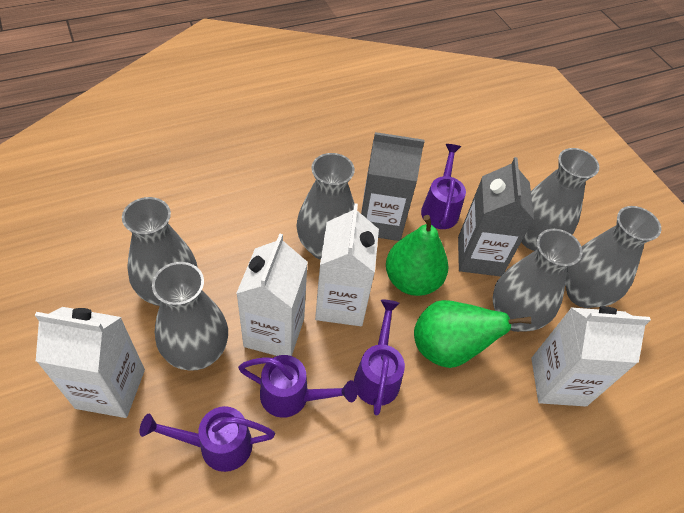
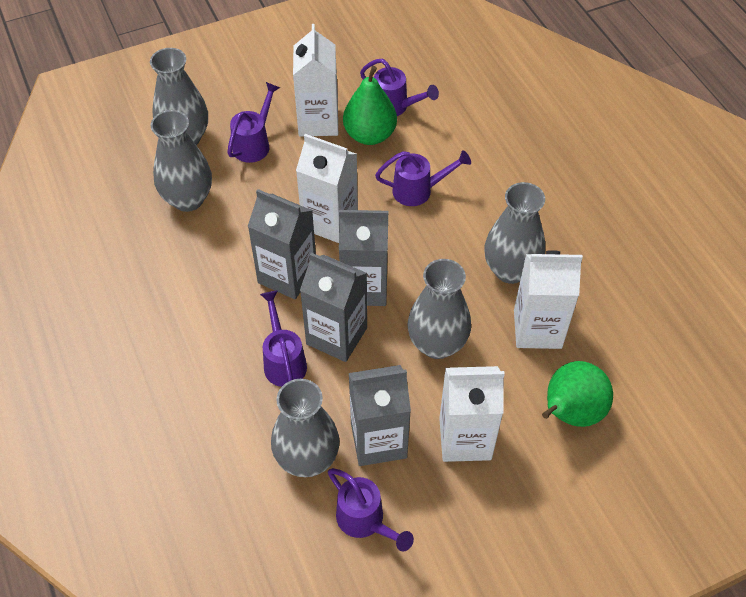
grey carton: 2 -> 4
grey vase: 6 -> 5
purple watering can: 4 -> 5

